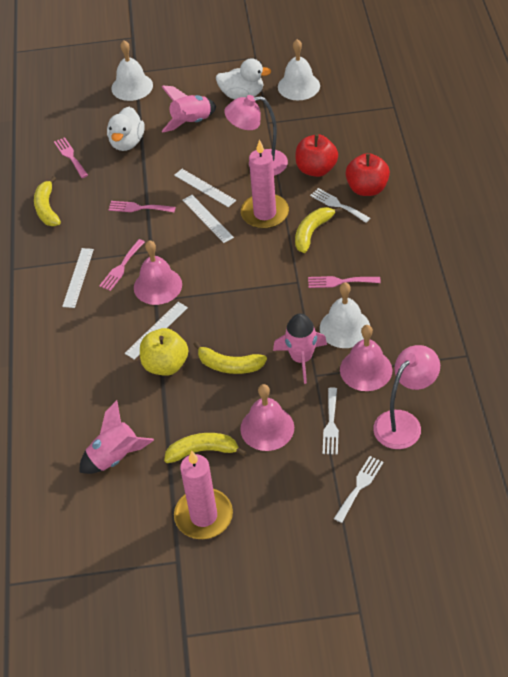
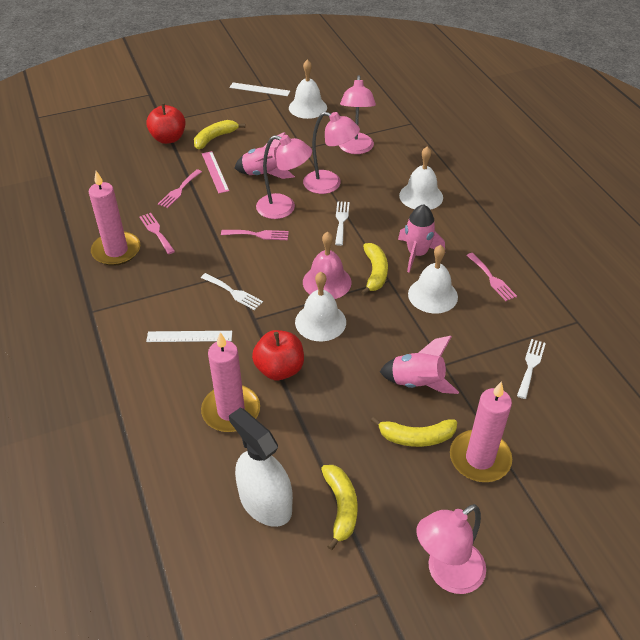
pink bell: 3 -> 1
pink candle: 2 -> 3
pink lamp: 2 -> 4
pink ruler: 0 -> 1
white bell: 3 -> 4
white duck: 2 -> 0
white ruler: 4 -> 2
white spray bottle: 0 -> 1
yellow apple: 1 -> 0

